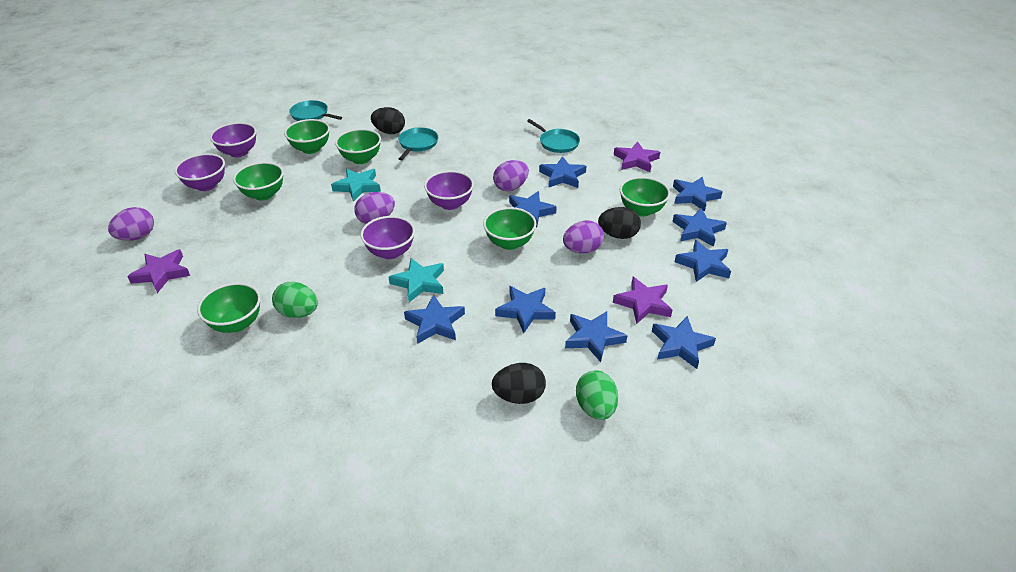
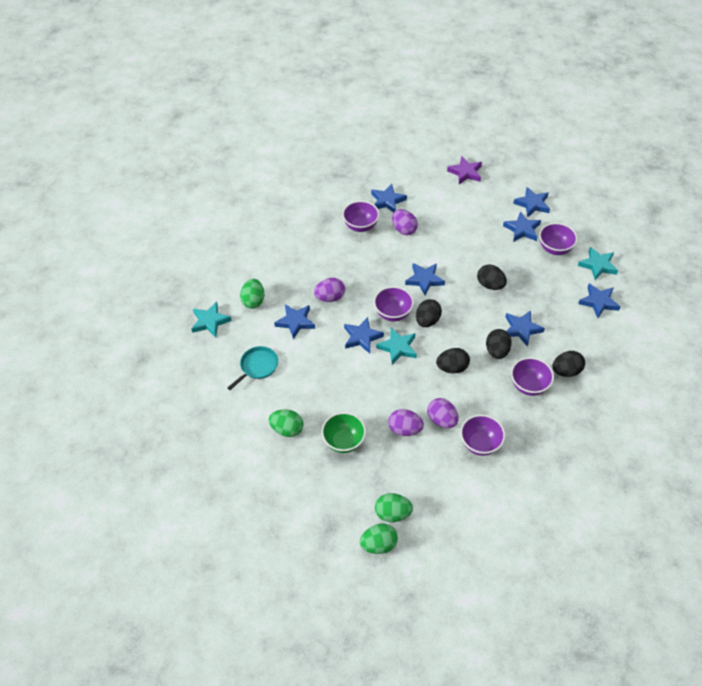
black egg: 3 -> 5
blue star: 9 -> 8
green bowl: 6 -> 1
green egg: 2 -> 4
purple bowl: 4 -> 5
purple star: 3 -> 1
turquoise pan: 3 -> 1
turquoise star: 2 -> 3

